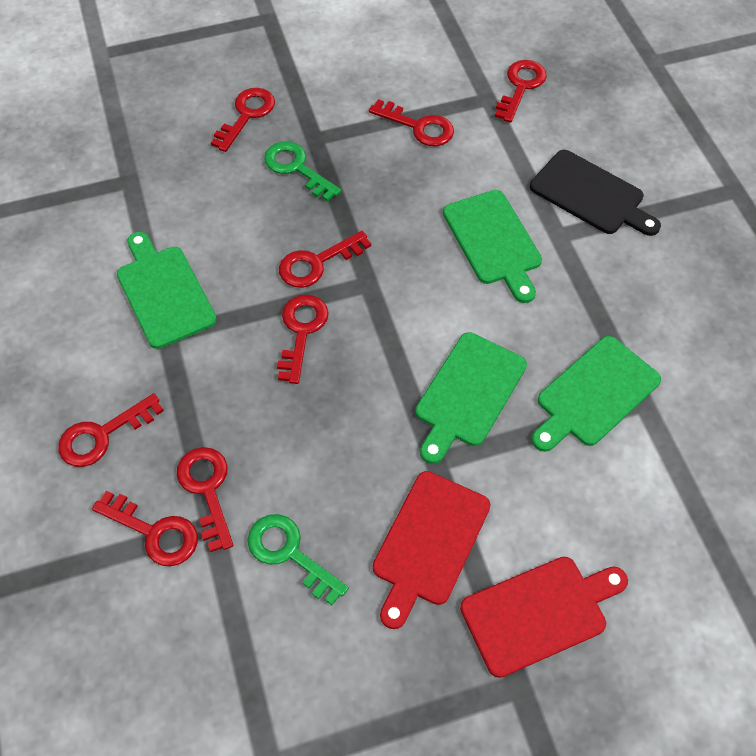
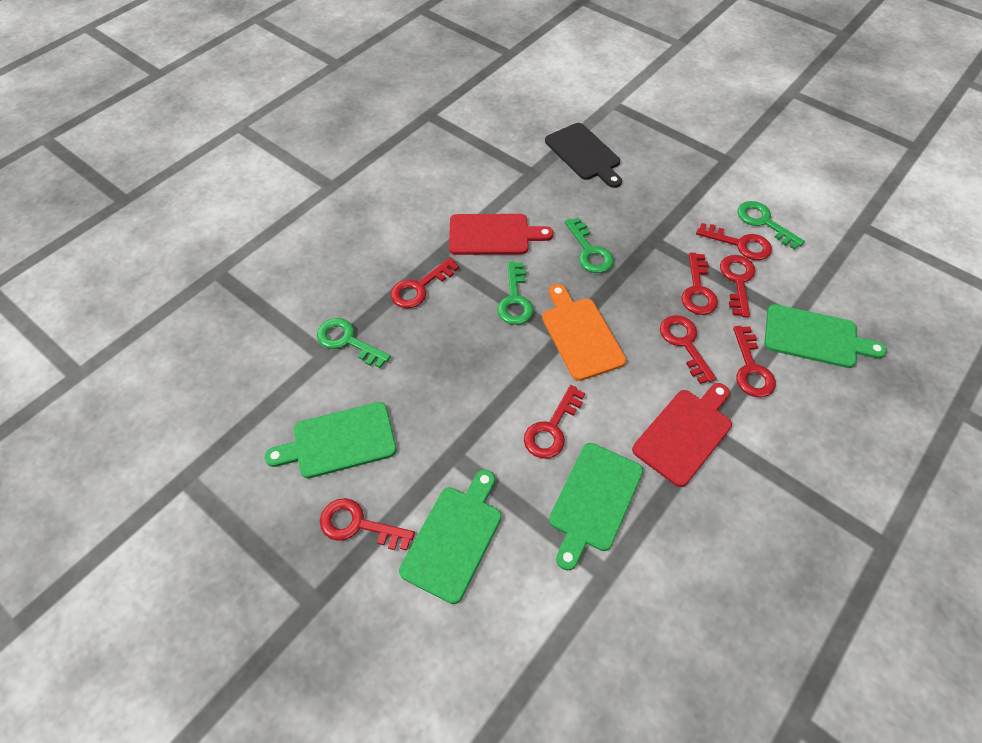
green key: 2 -> 4
orange cutting board: 0 -> 1

